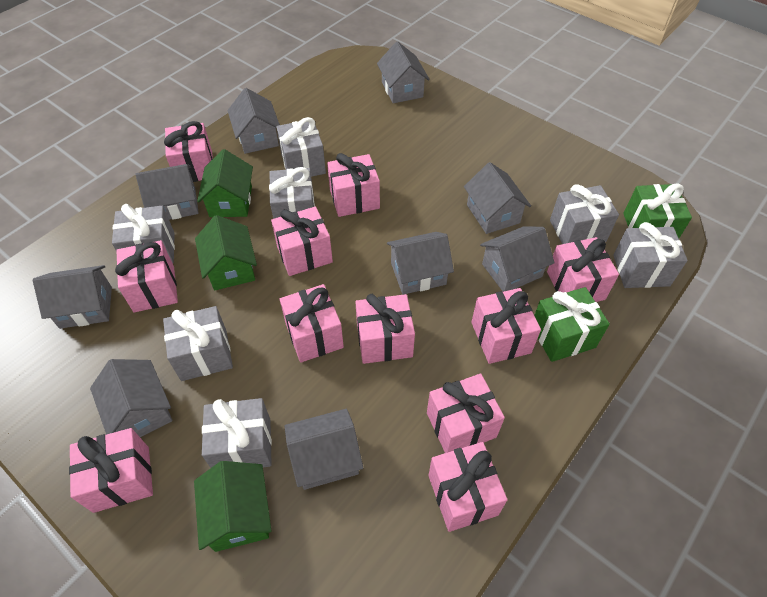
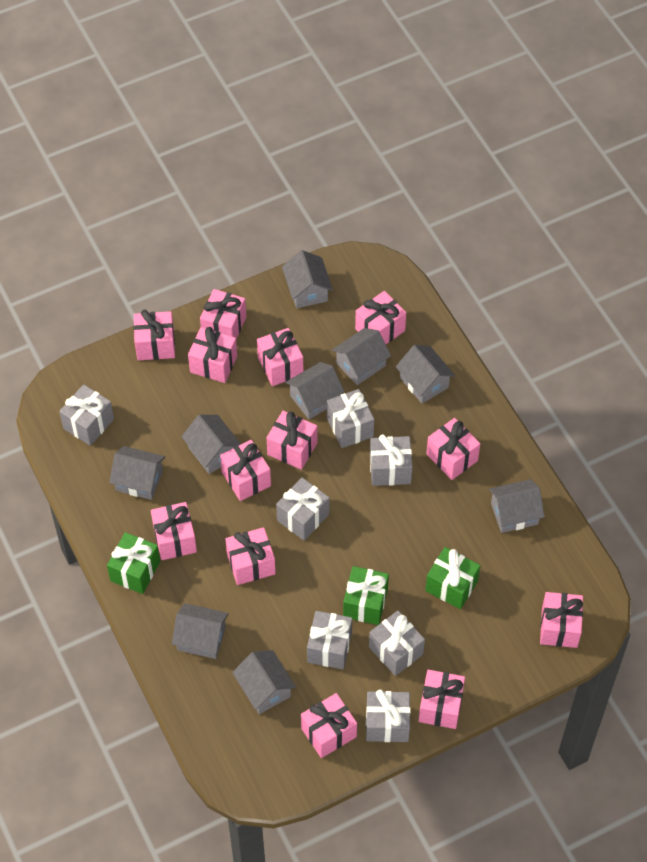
green gift: 2 -> 3
green house: 3 -> 0
pink gift: 11 -> 13

